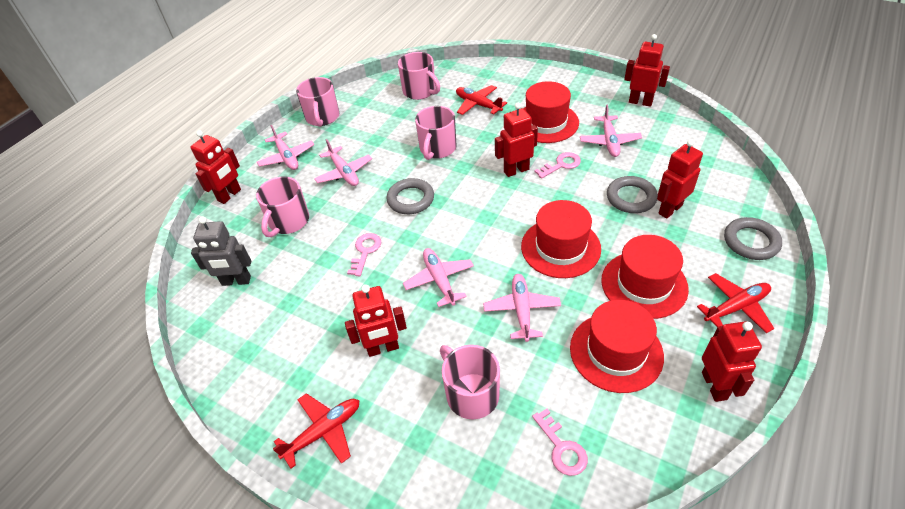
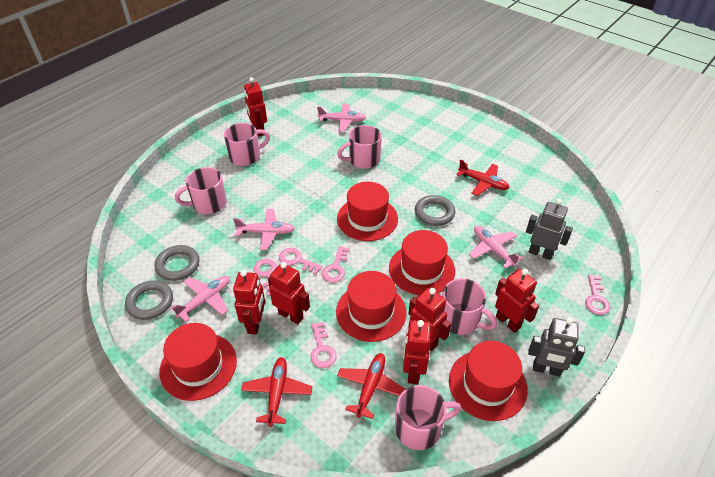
grey robot: 1 -> 2
pink key: 3 -> 5
pink plane: 5 -> 4
red hat: 4 -> 5

